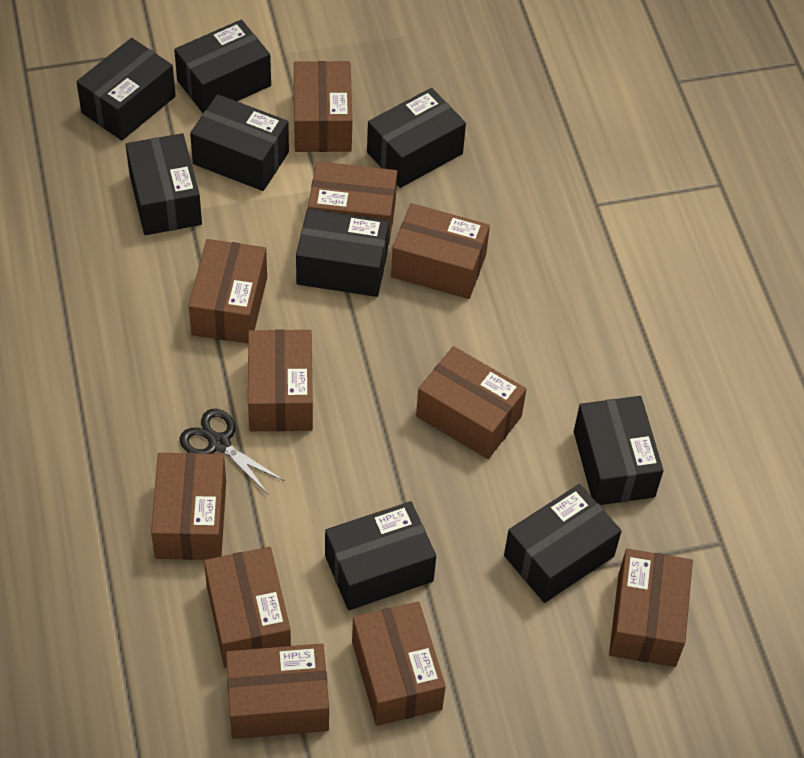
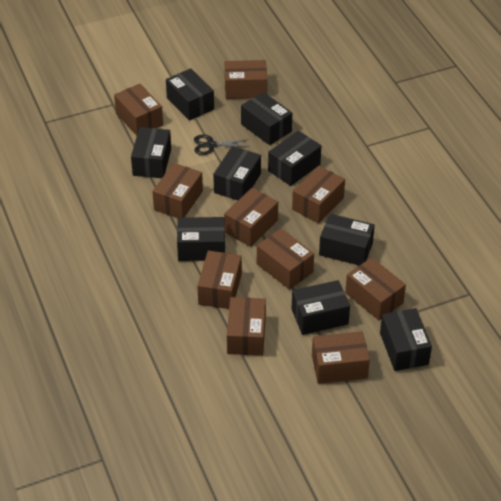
brown box: 11 -> 10

